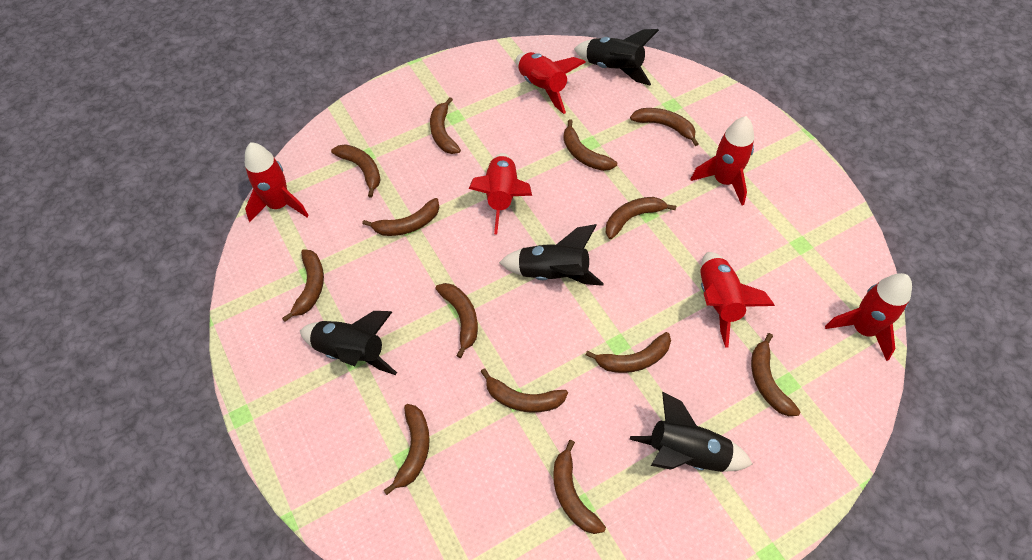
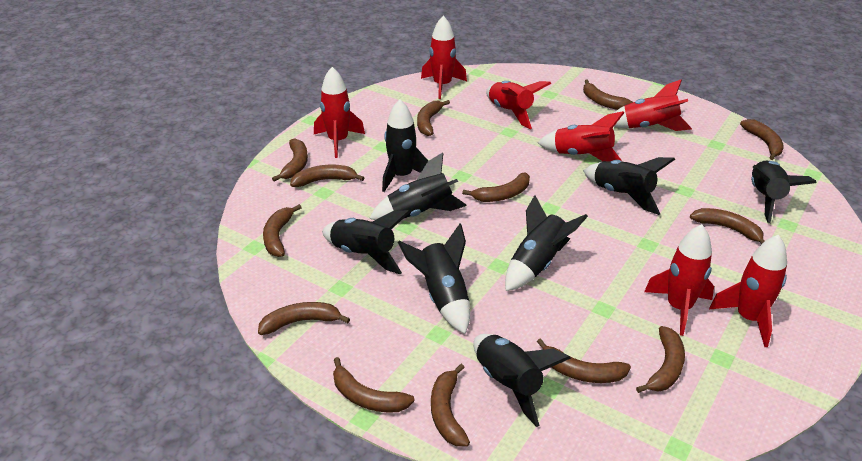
black rocket: 4 -> 8
red rocket: 6 -> 7

